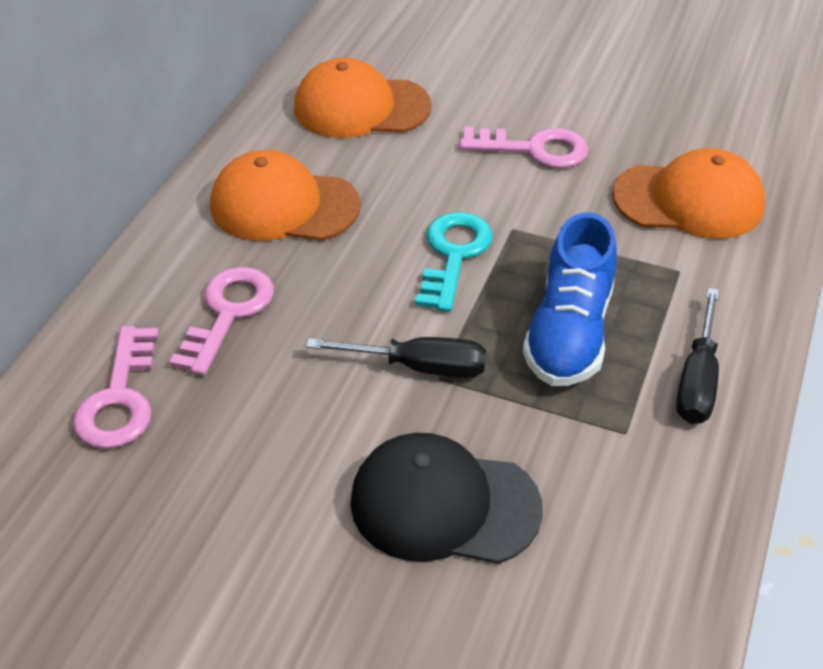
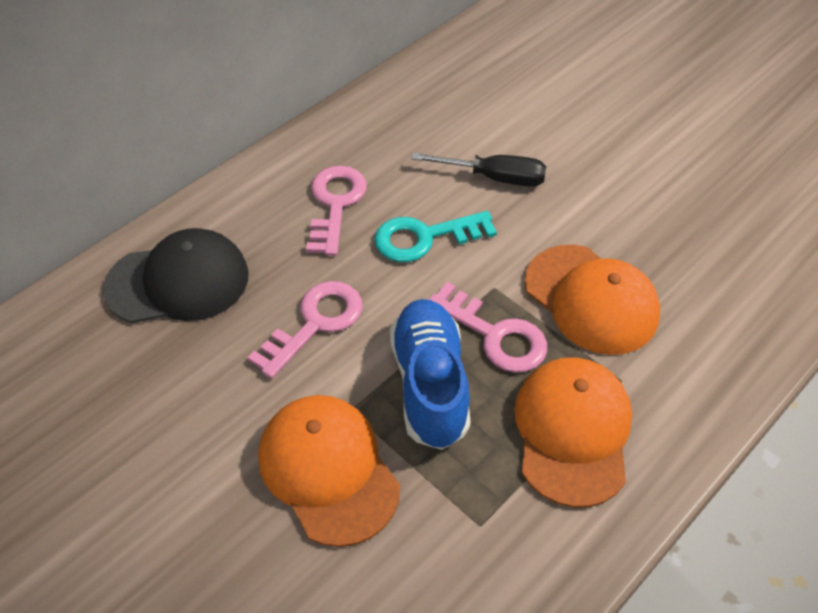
black screwdriver: 2 -> 1

